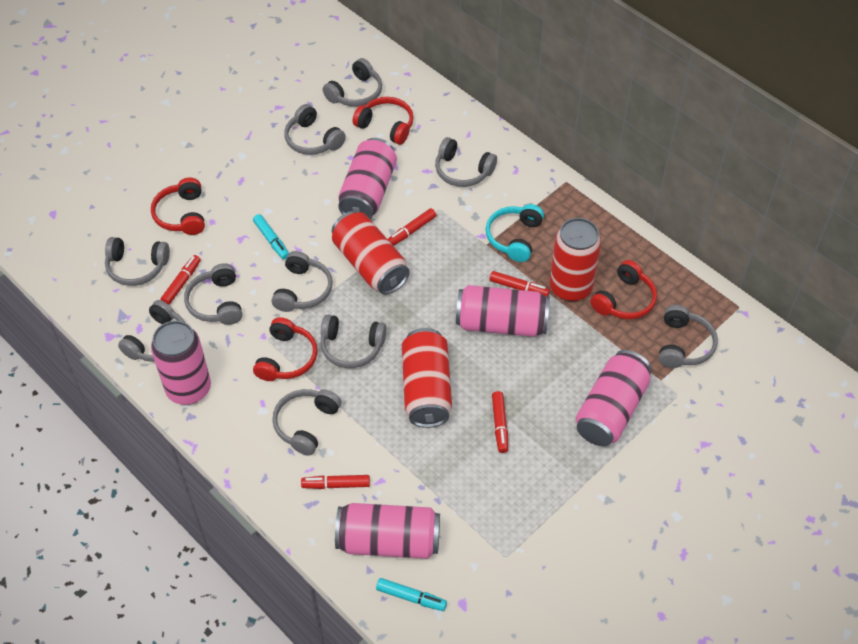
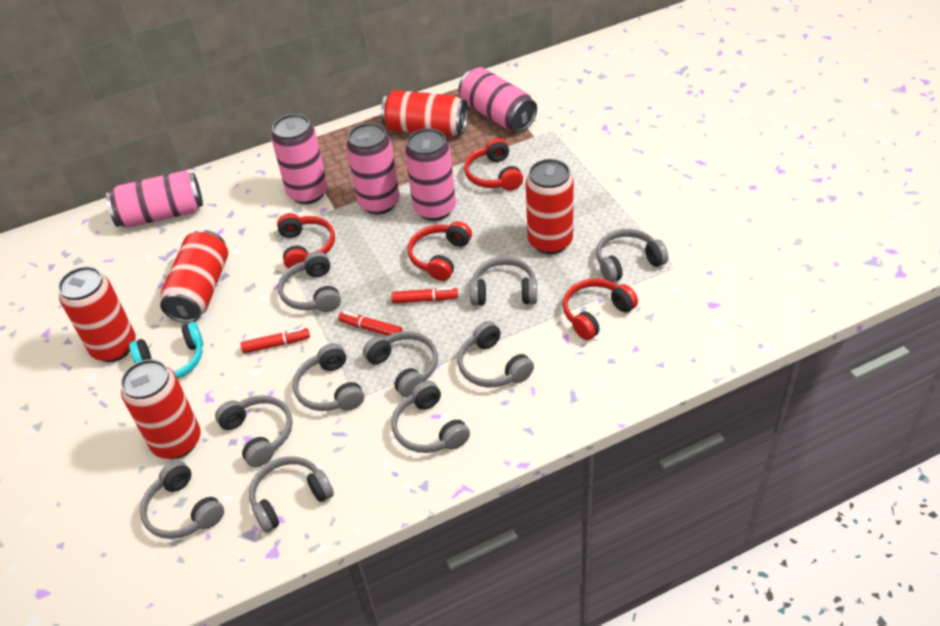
red can: 3 -> 5
red marker: 5 -> 3
turquoise marker: 2 -> 0

